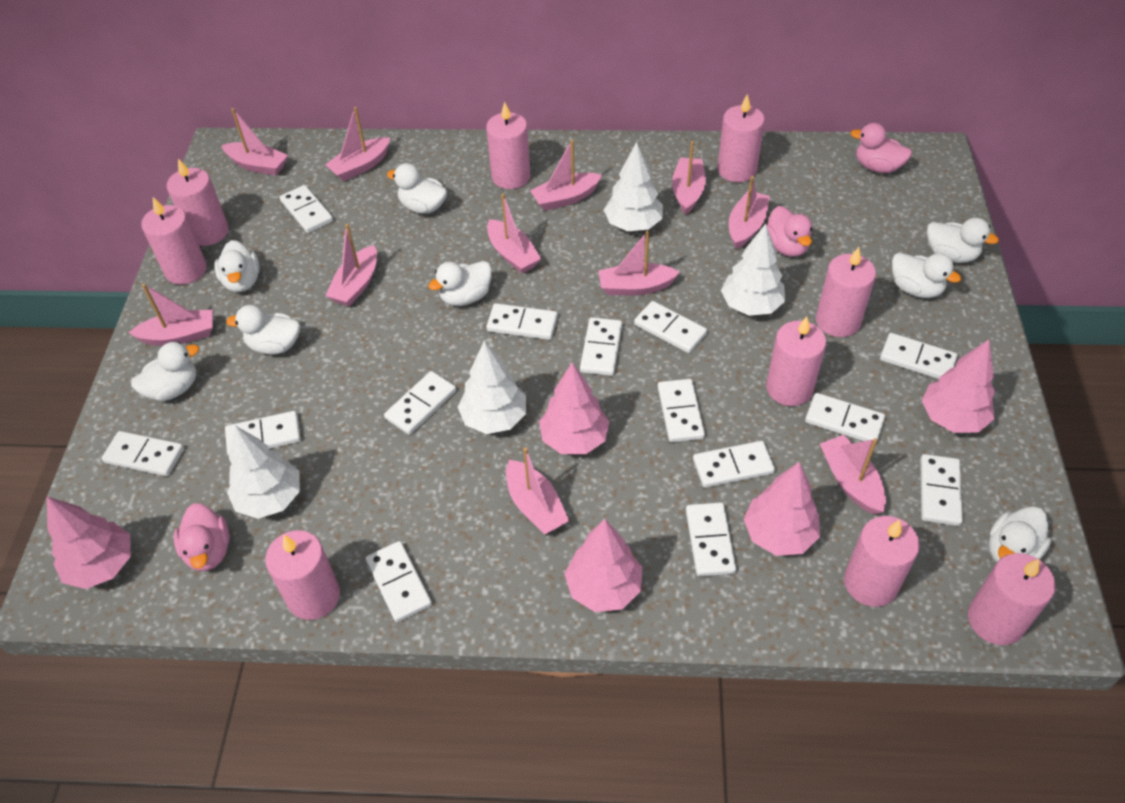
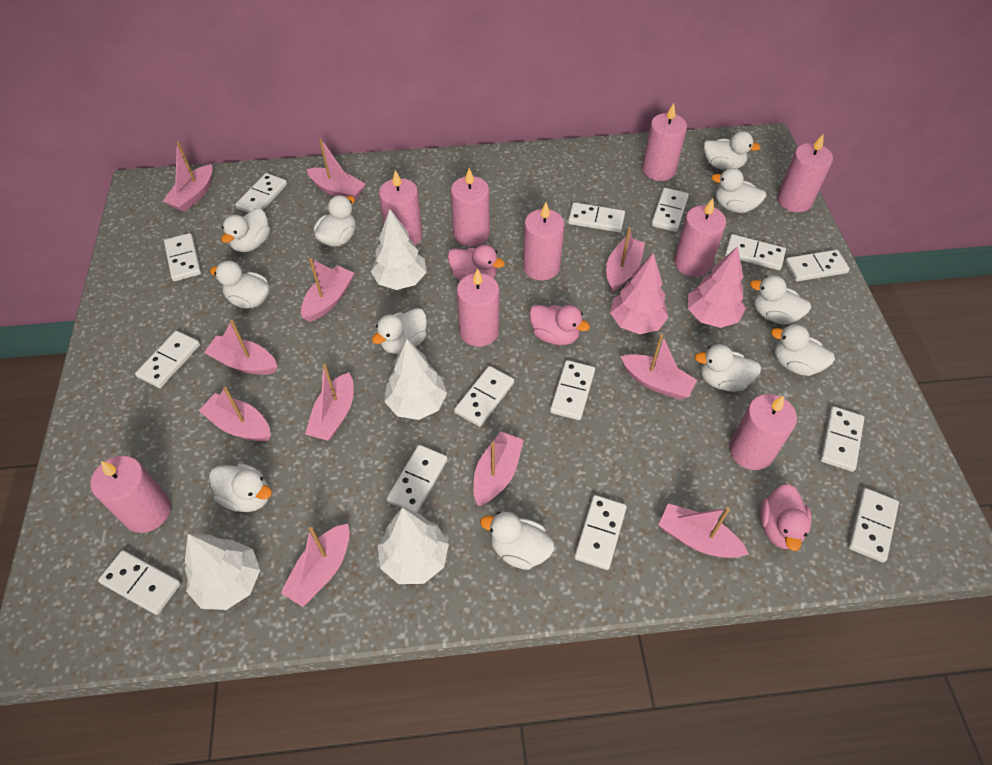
pink tree: 5 -> 2
white duck: 8 -> 11

